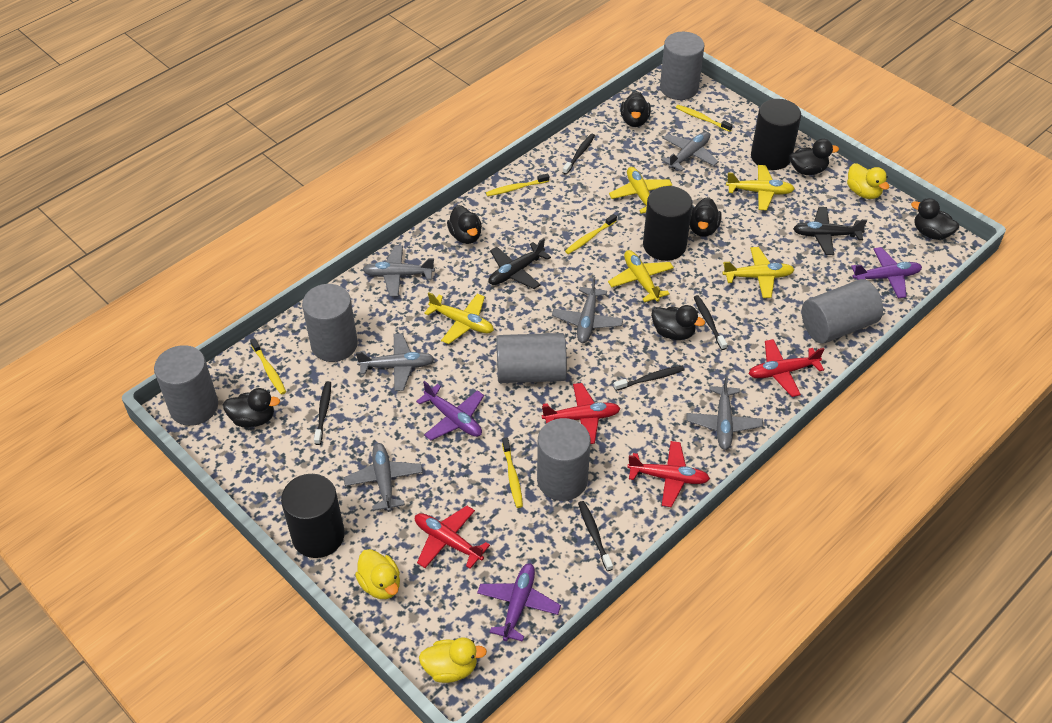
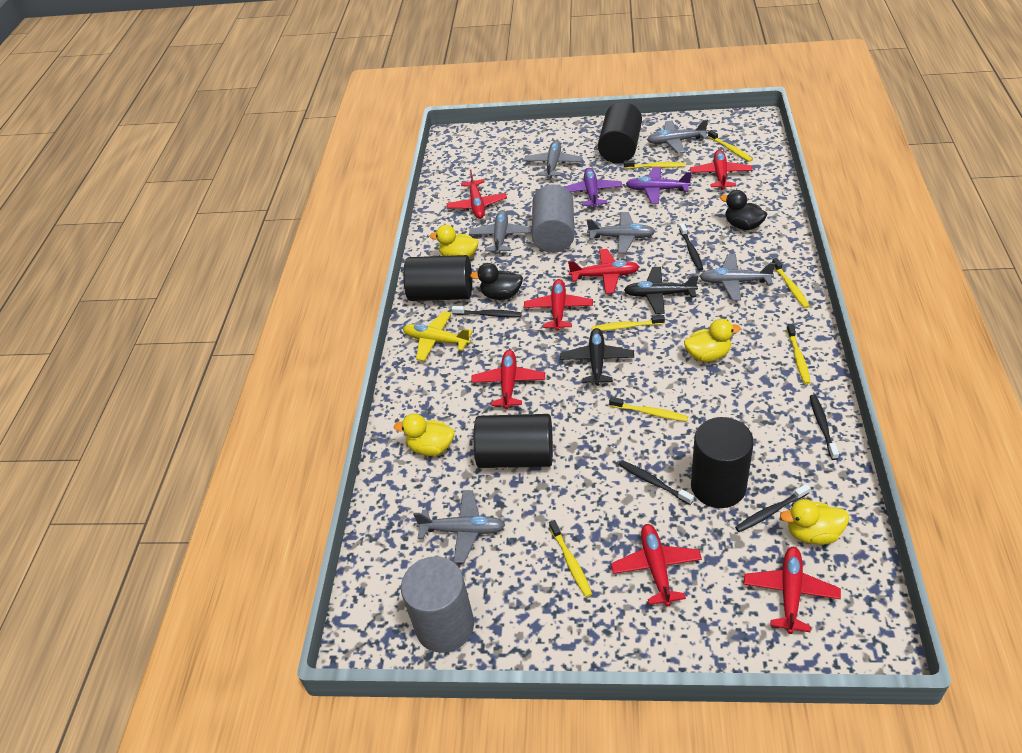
black cylinder: 3 -> 4
black duck: 7 -> 2
grey cylinder: 6 -> 2
purple plane: 3 -> 2
red plane: 4 -> 7
yellow duck: 3 -> 4
yellow plane: 5 -> 1
yellow toothbrush: 5 -> 7

